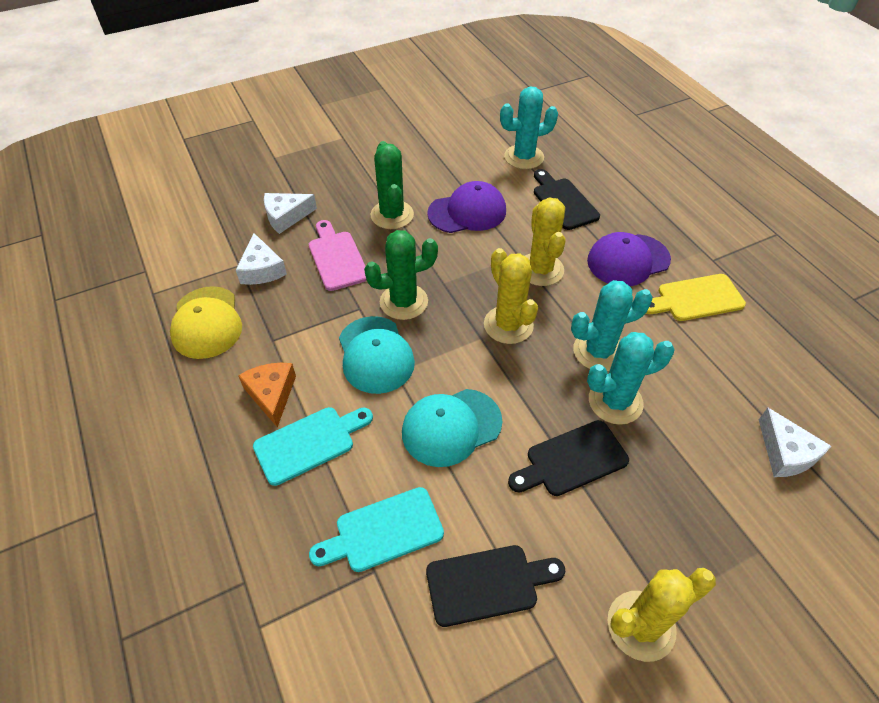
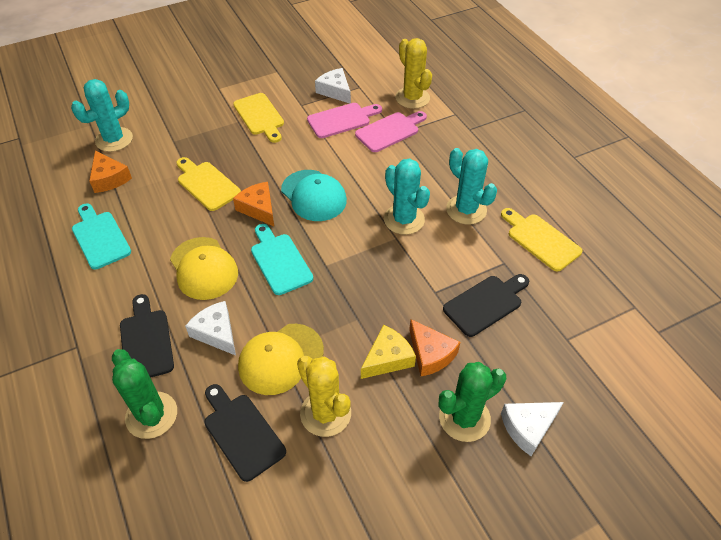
orange cheese: 1 -> 3
pink cutting board: 1 -> 2
purple cap: 2 -> 0
turquoise cap: 2 -> 1
yellow cactus: 3 -> 2
yellow cap: 1 -> 2
yellow cheese: 0 -> 1
yellow cutting board: 1 -> 3

